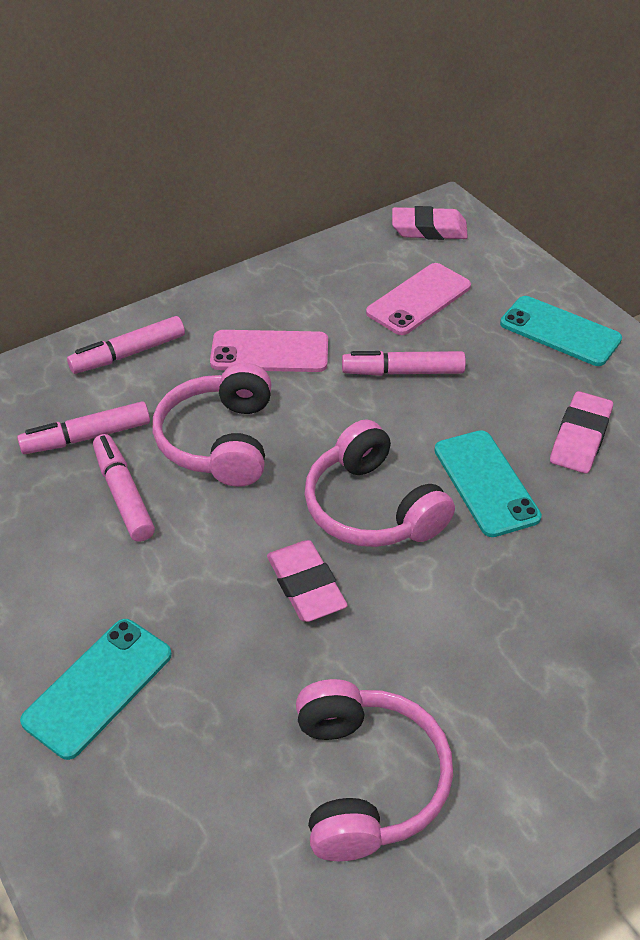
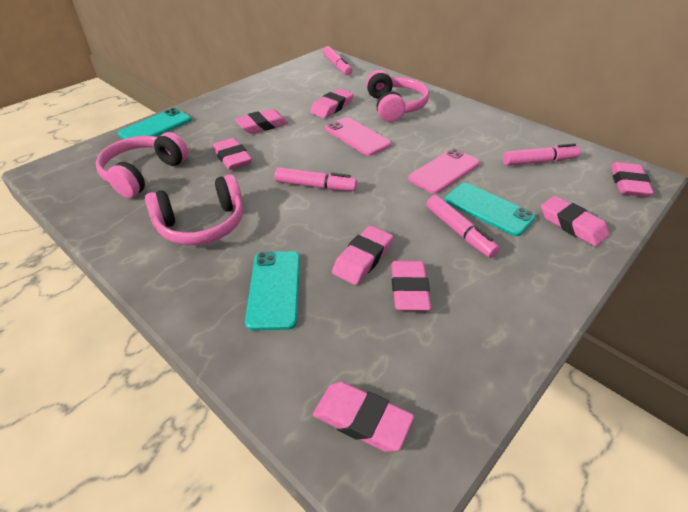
pink eraser: 3 -> 8

